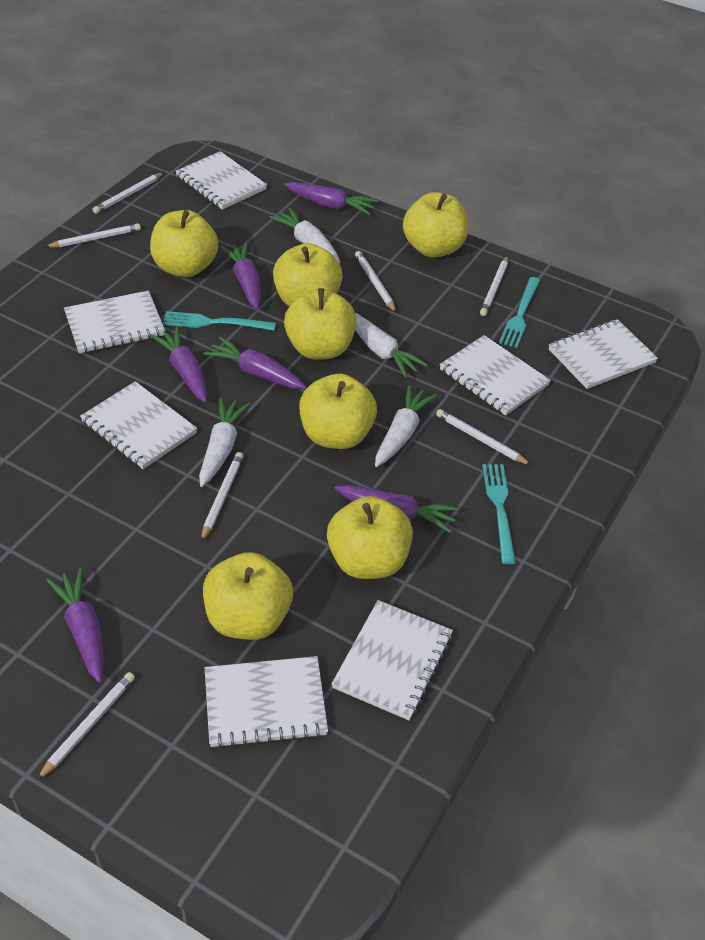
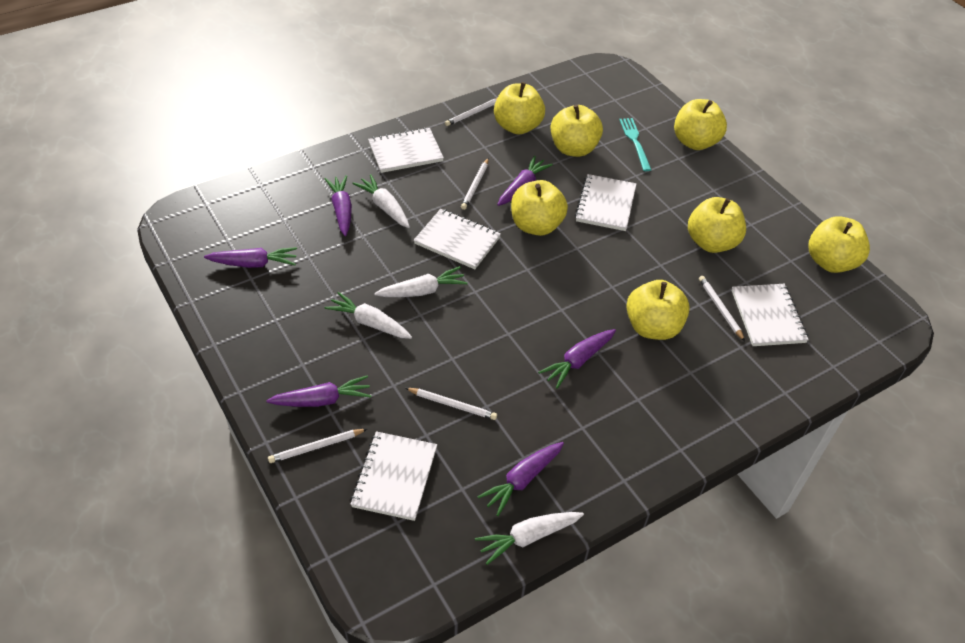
turquoise fork: 3 -> 1
white notebook: 7 -> 5
white pencil: 7 -> 5

